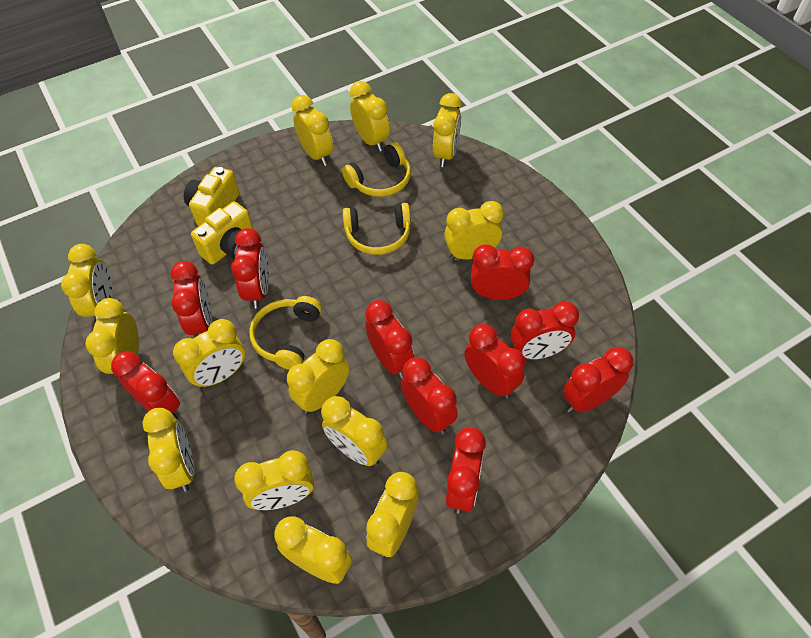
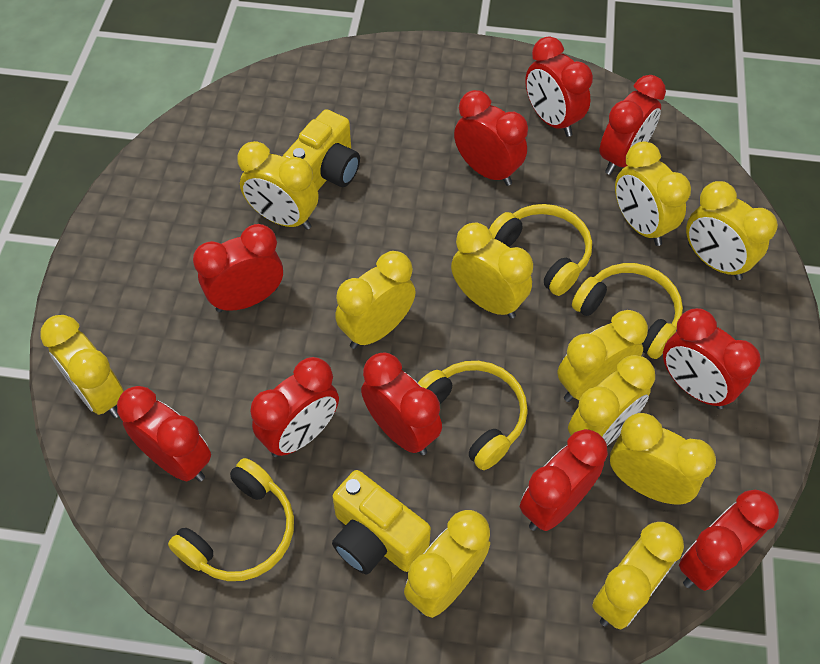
yellow clock: 13 -> 11
yellow headphones: 3 -> 4

